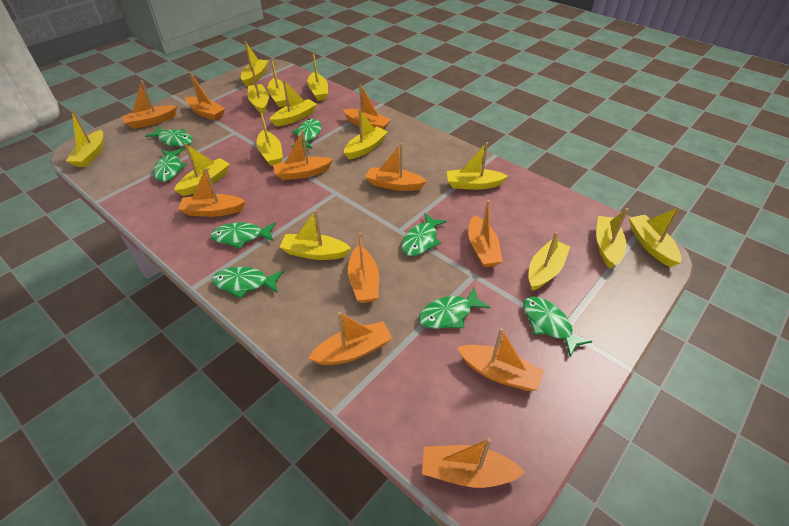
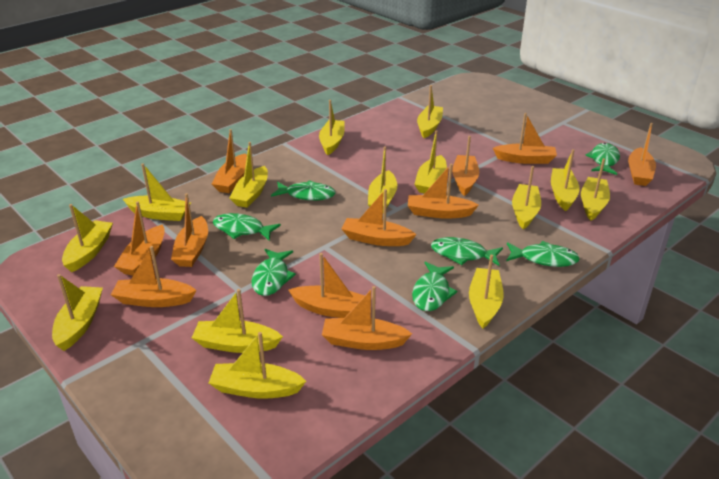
green fish: 8 -> 7

